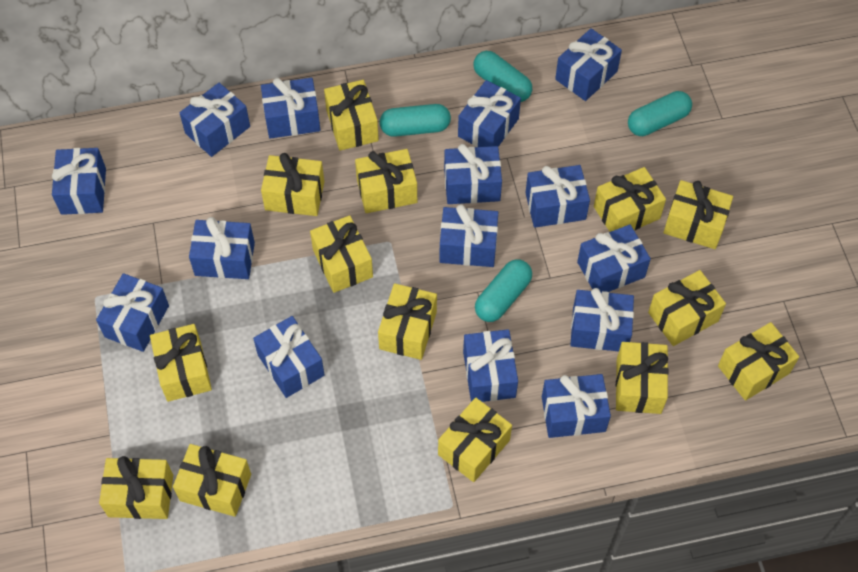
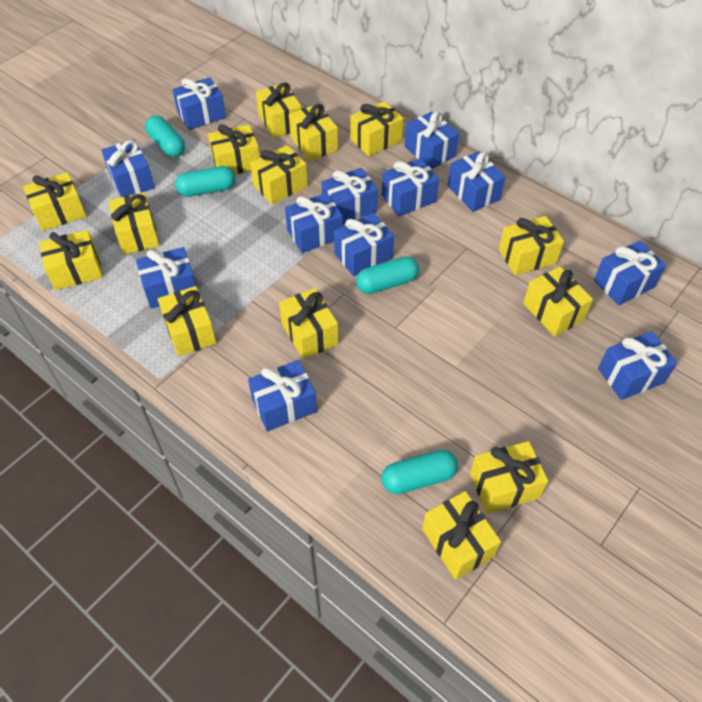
blue gift: 15 -> 12

